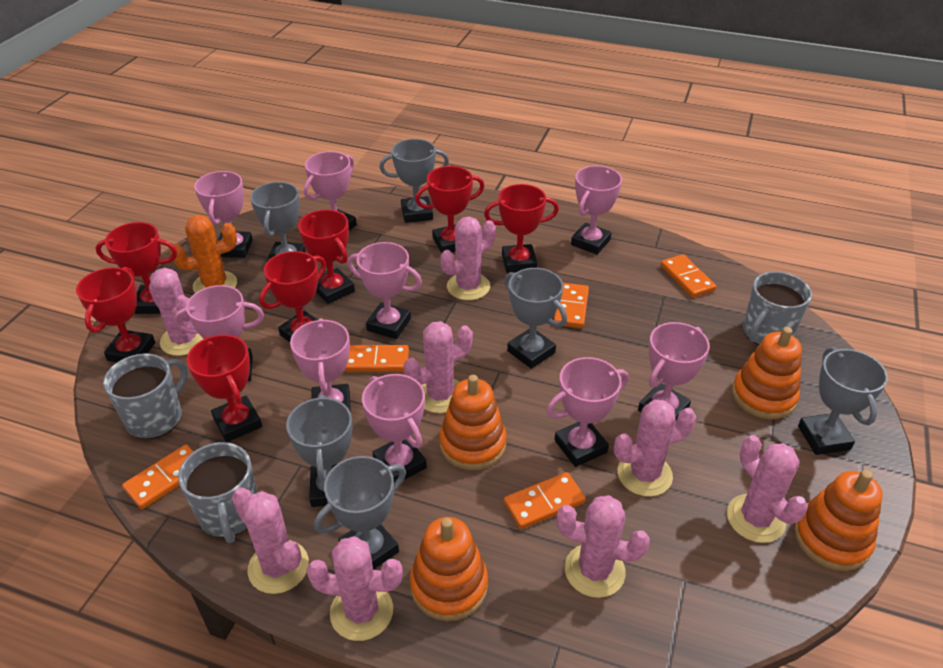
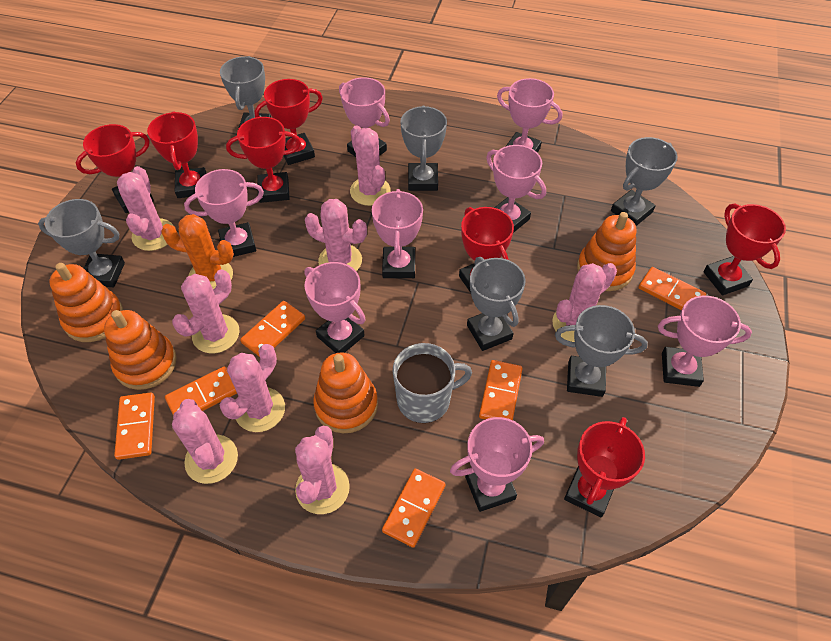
grey mug: 3 -> 1
orange domino: 5 -> 6
pink trophy: 9 -> 8

